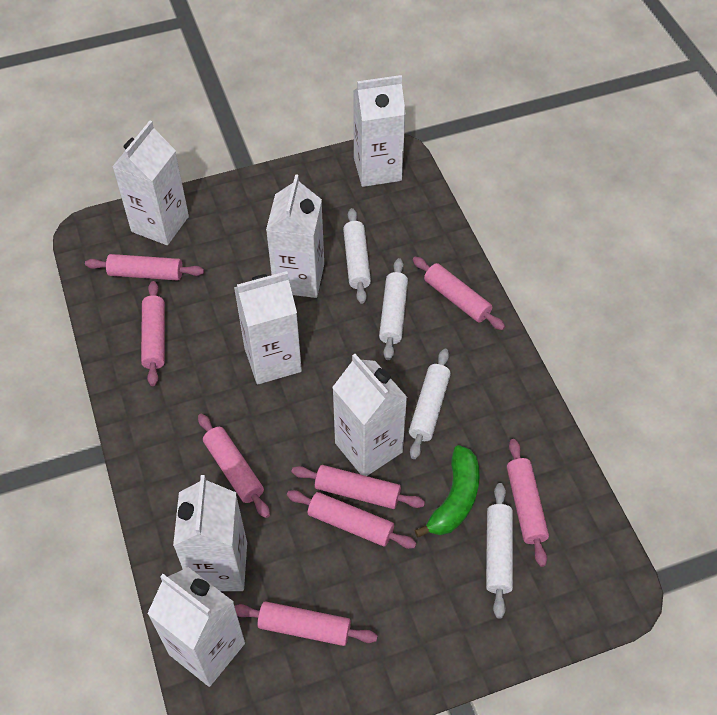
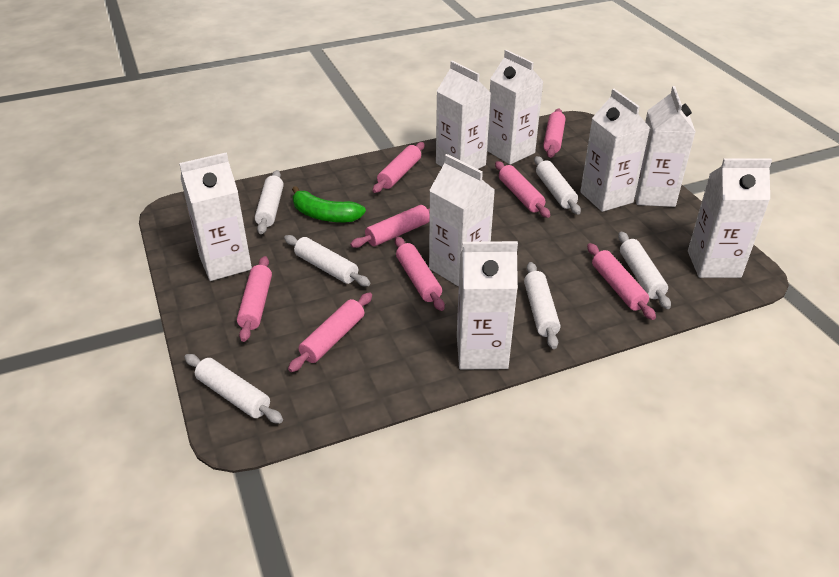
white carton: 7 -> 8
white rolling pin: 4 -> 6

